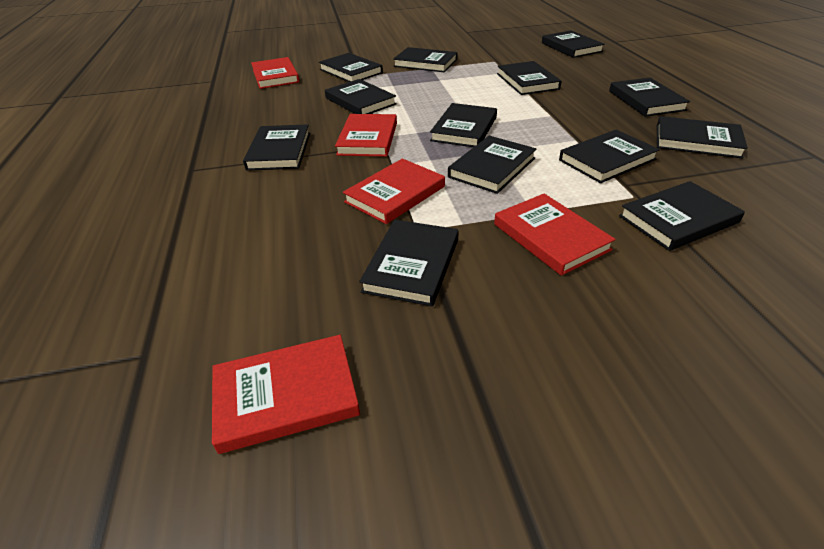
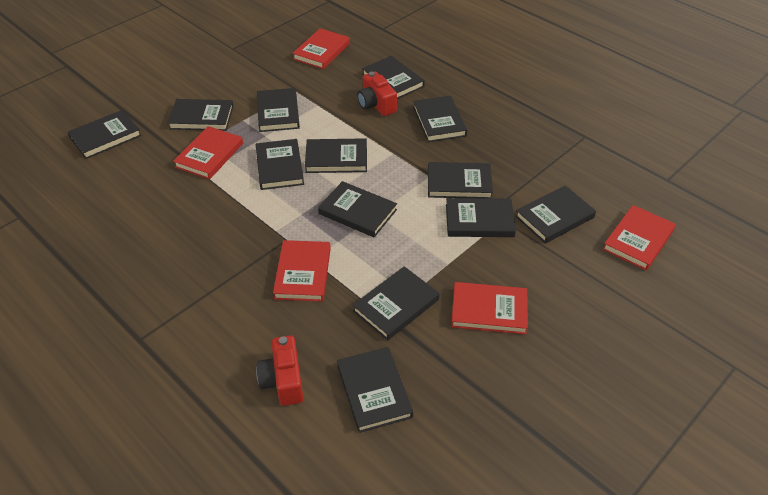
red camera: 0 -> 2

